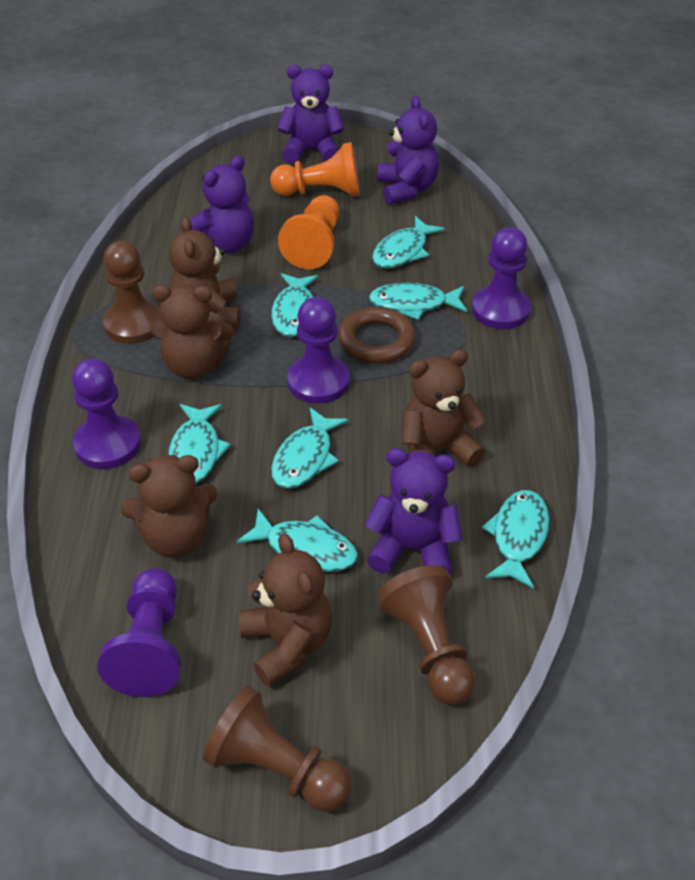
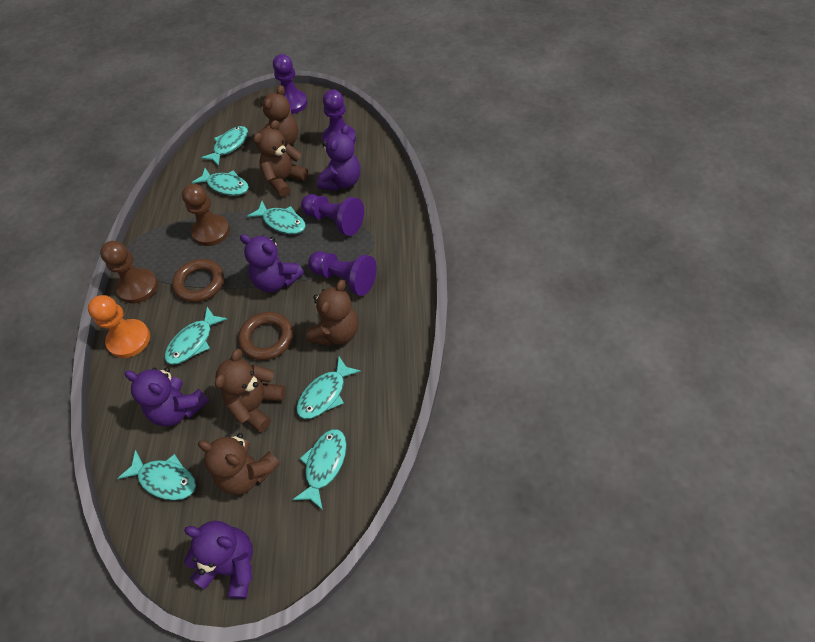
brown pawn: 3 -> 2
brown ring: 1 -> 2
orange pawn: 2 -> 1

